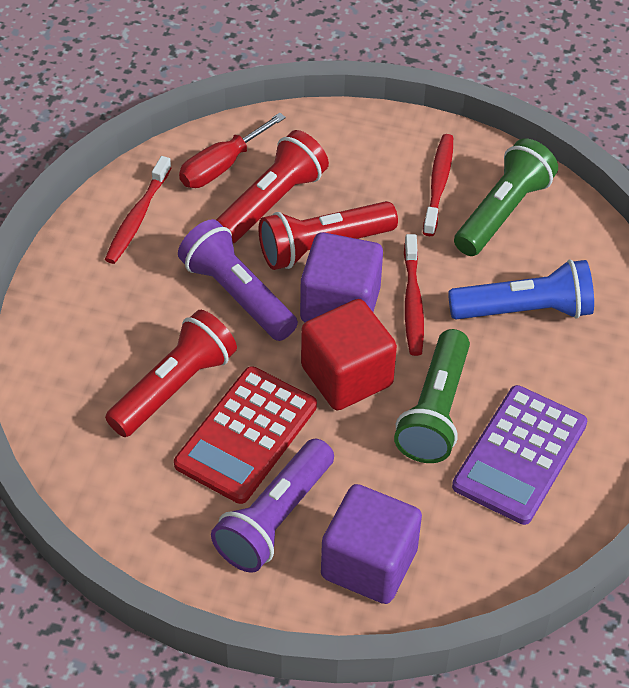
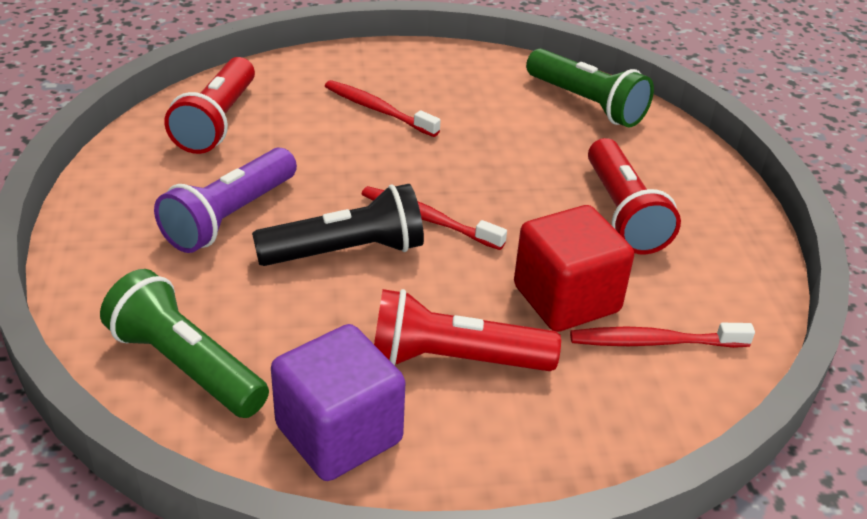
black flashlight: 0 -> 1
blue flashlight: 1 -> 0
purple calculator: 1 -> 0
purple cube: 2 -> 1
purple flashlight: 2 -> 1
red calculator: 1 -> 0
red screwdriver: 1 -> 0

